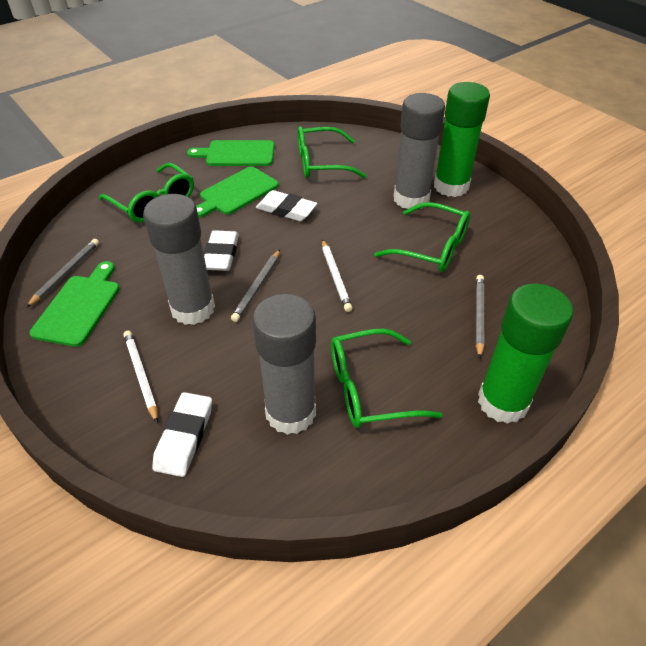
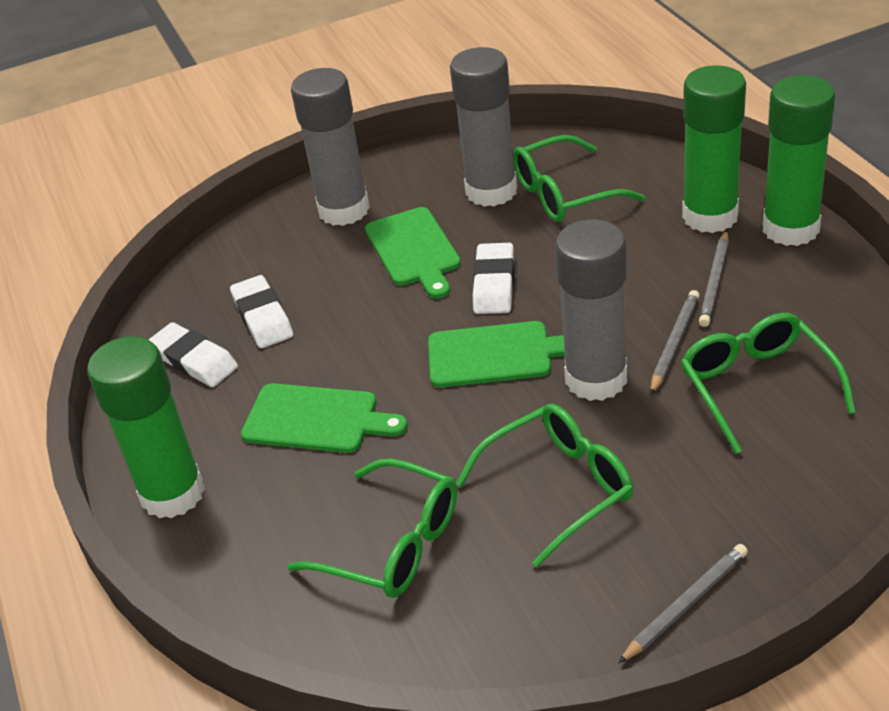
green glue stick: 2 -> 3
white pencil: 2 -> 0

